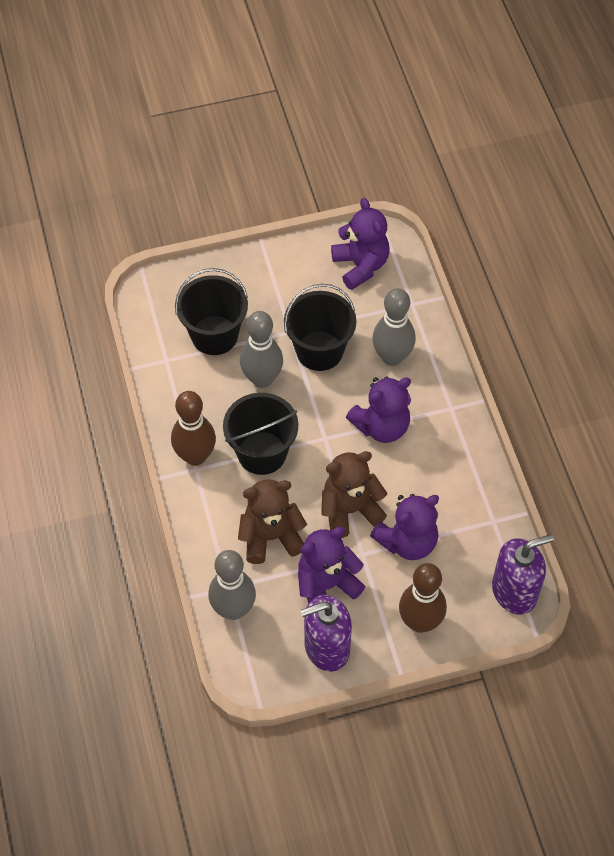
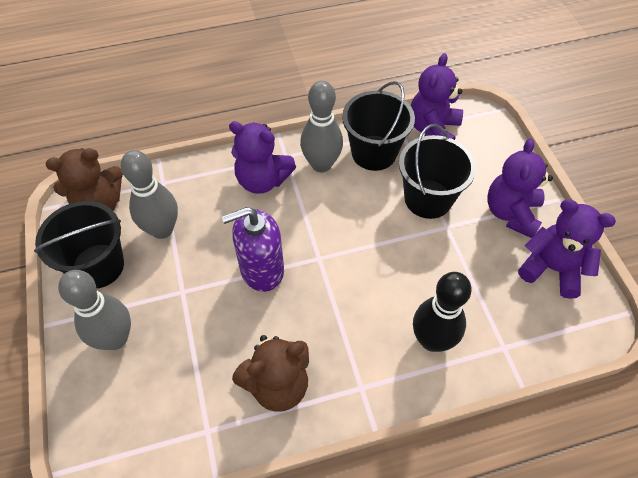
black bowling pin: 0 -> 1
brown bowling pin: 2 -> 0
purple soap dispenser: 2 -> 1

